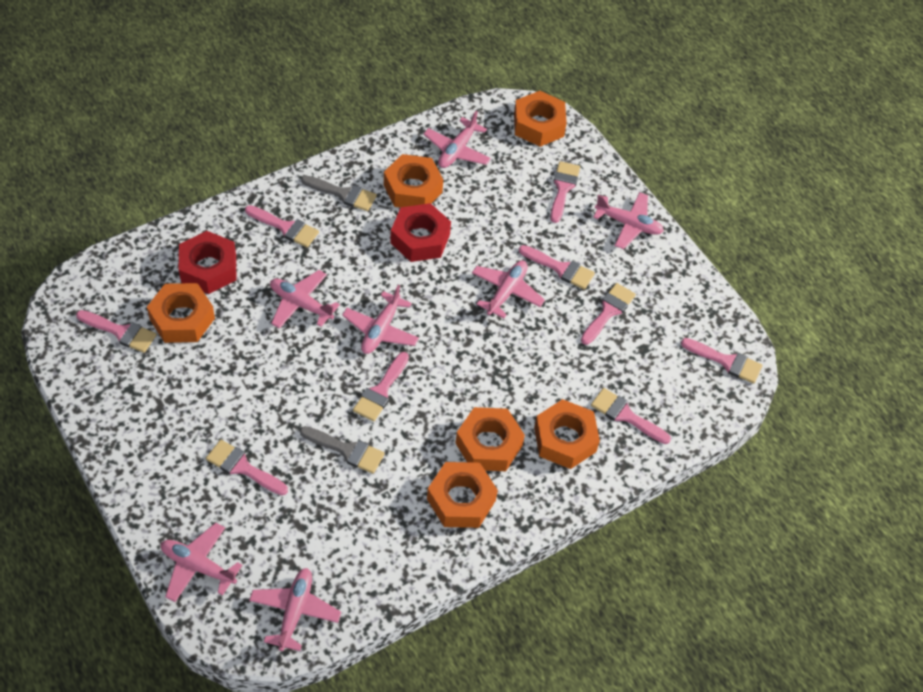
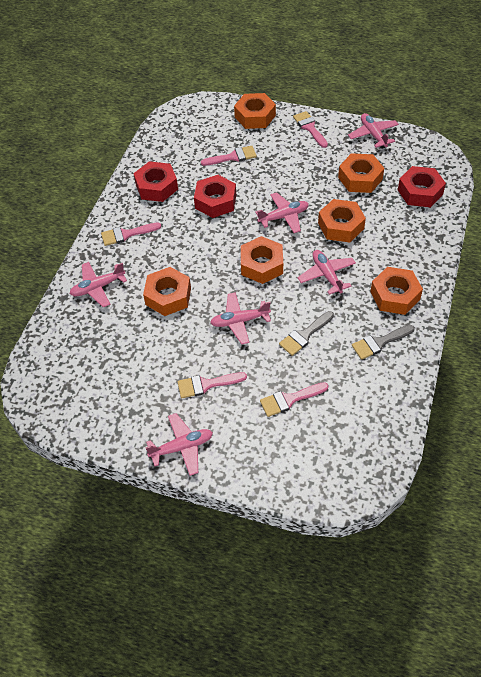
pink brush: 9 -> 5
pink plane: 7 -> 6
red nut: 2 -> 3

